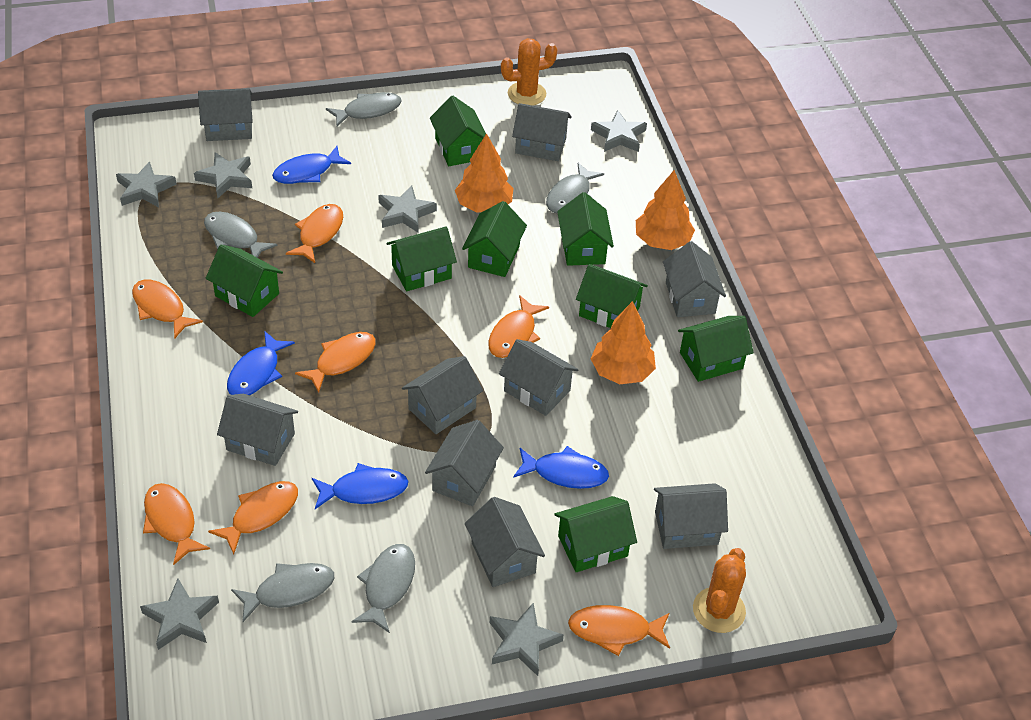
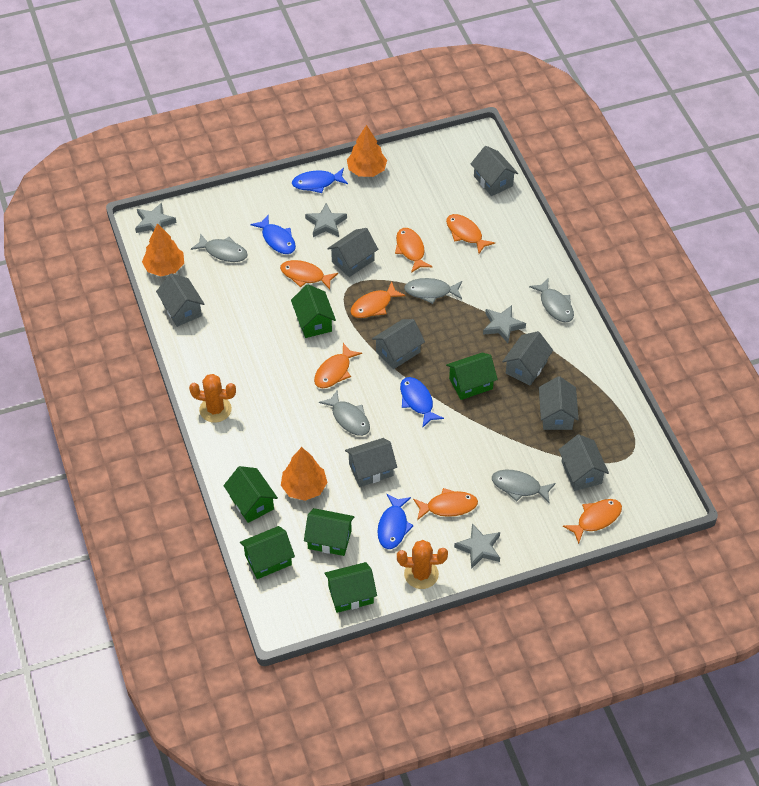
green house: 8 -> 6
grey house: 9 -> 8
grey star: 6 -> 4

